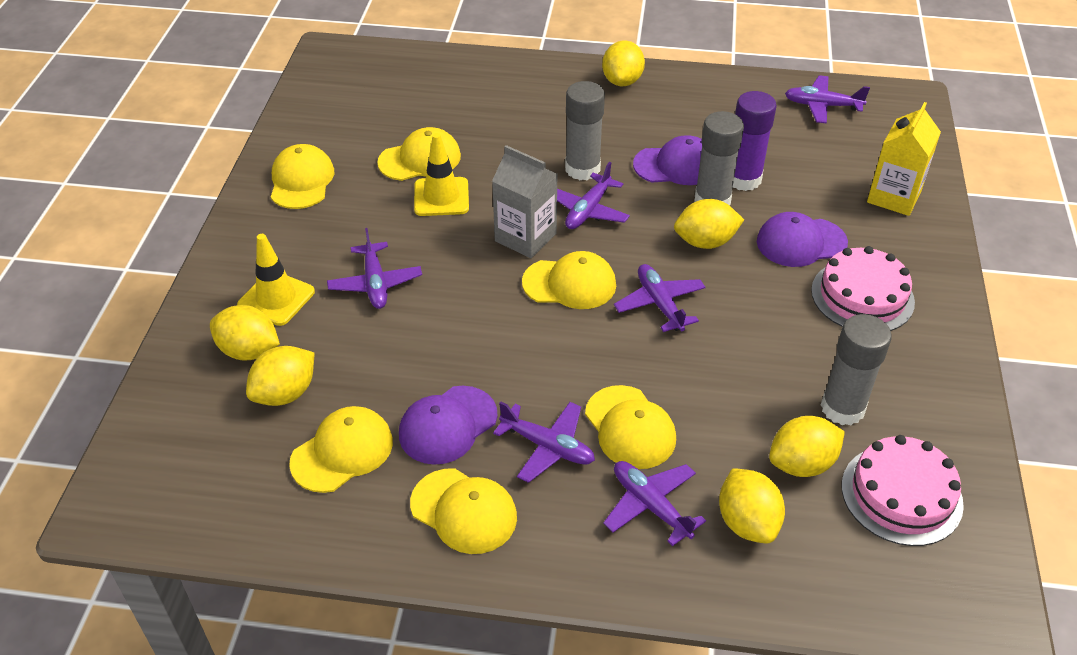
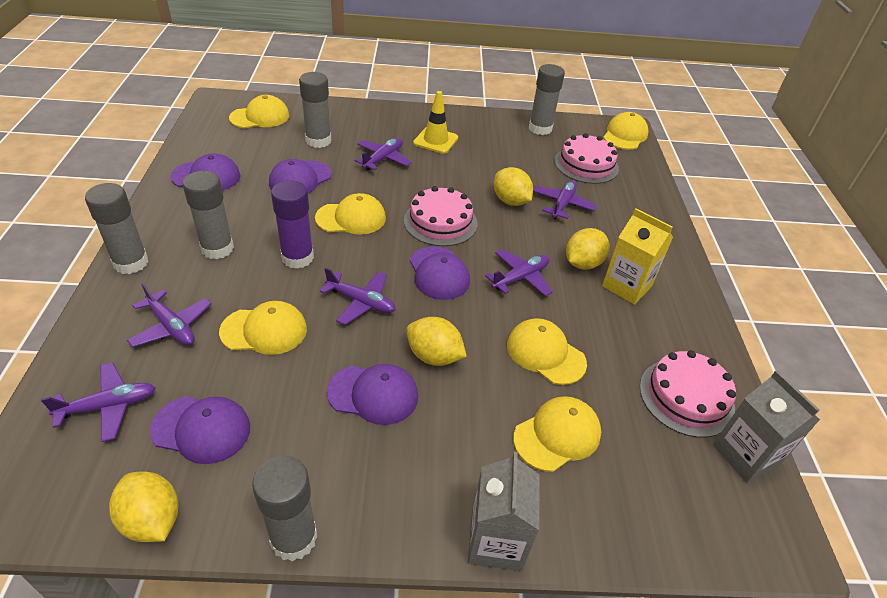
grey carton: 1 -> 2
grey glue stick: 3 -> 5
pink cake: 2 -> 3
purple cap: 3 -> 5
yellow lemon: 6 -> 4
yellow traffic cone: 2 -> 1

